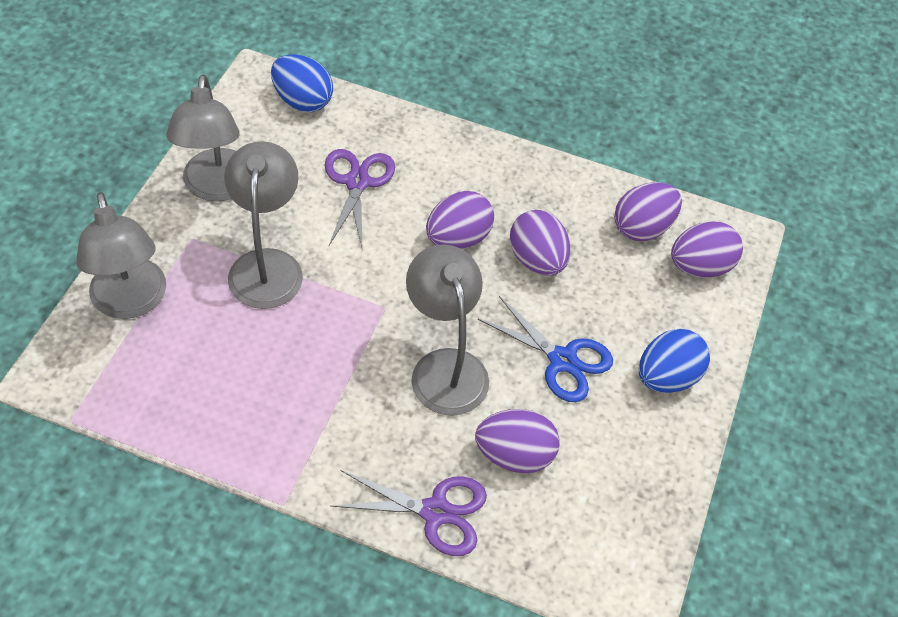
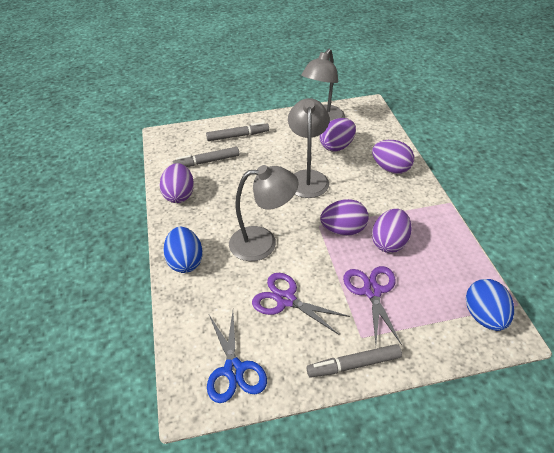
grey lamp: 4 -> 3
grey marker: 0 -> 3

